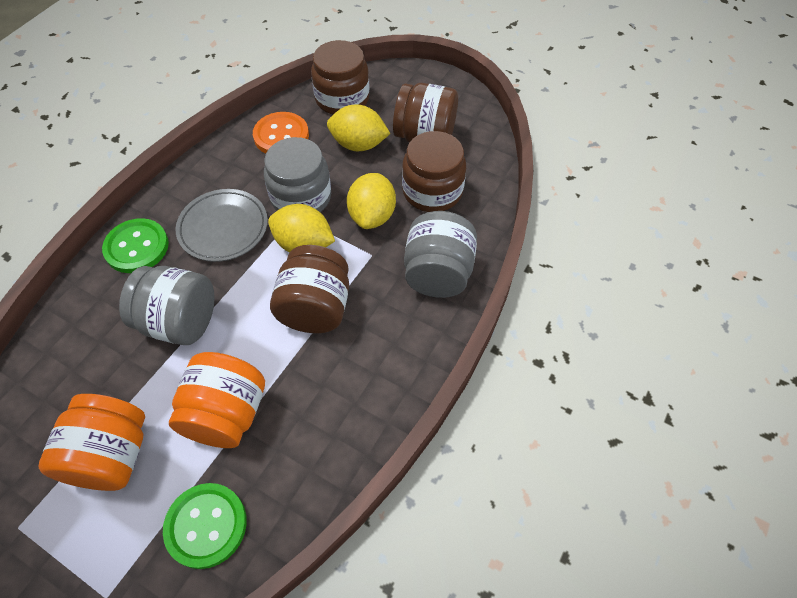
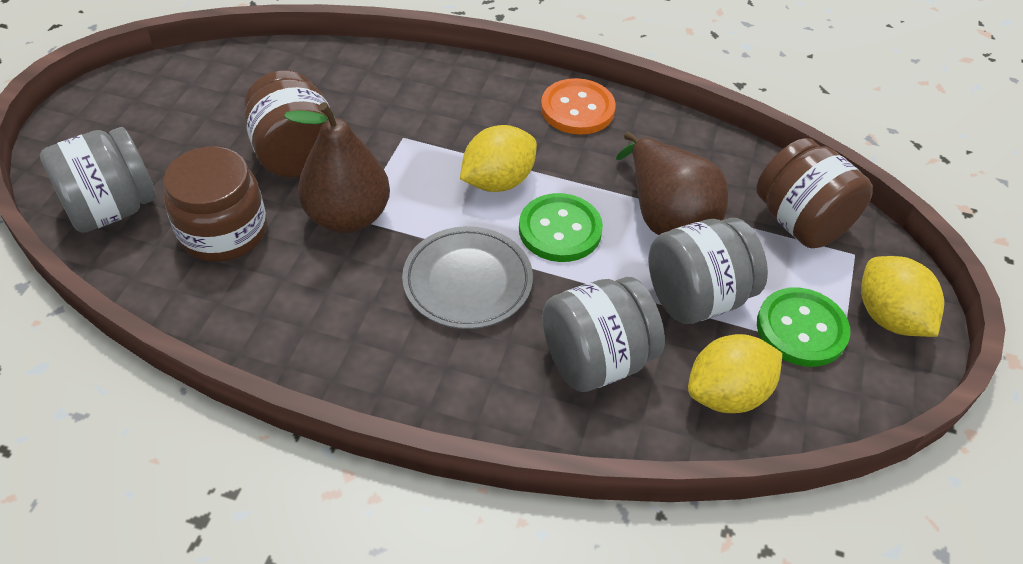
brown jar: 4 -> 3
brown pear: 0 -> 2
orange jar: 2 -> 0

